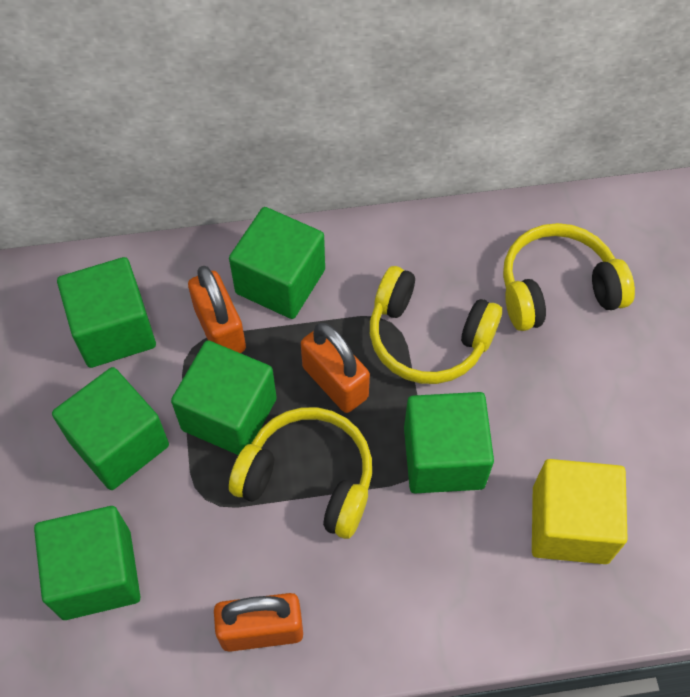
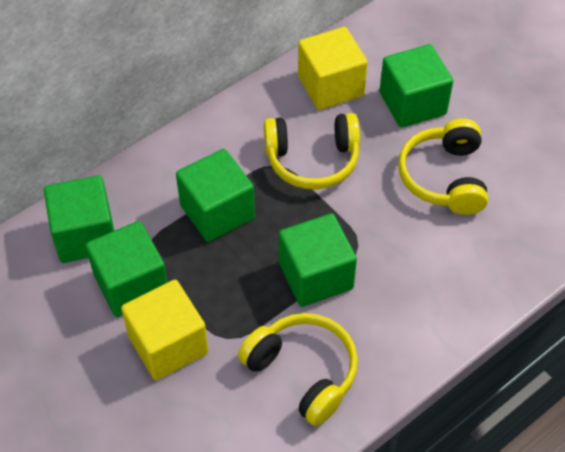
green cube: 6 -> 5
orange padlock: 3 -> 0
yellow cube: 1 -> 2

